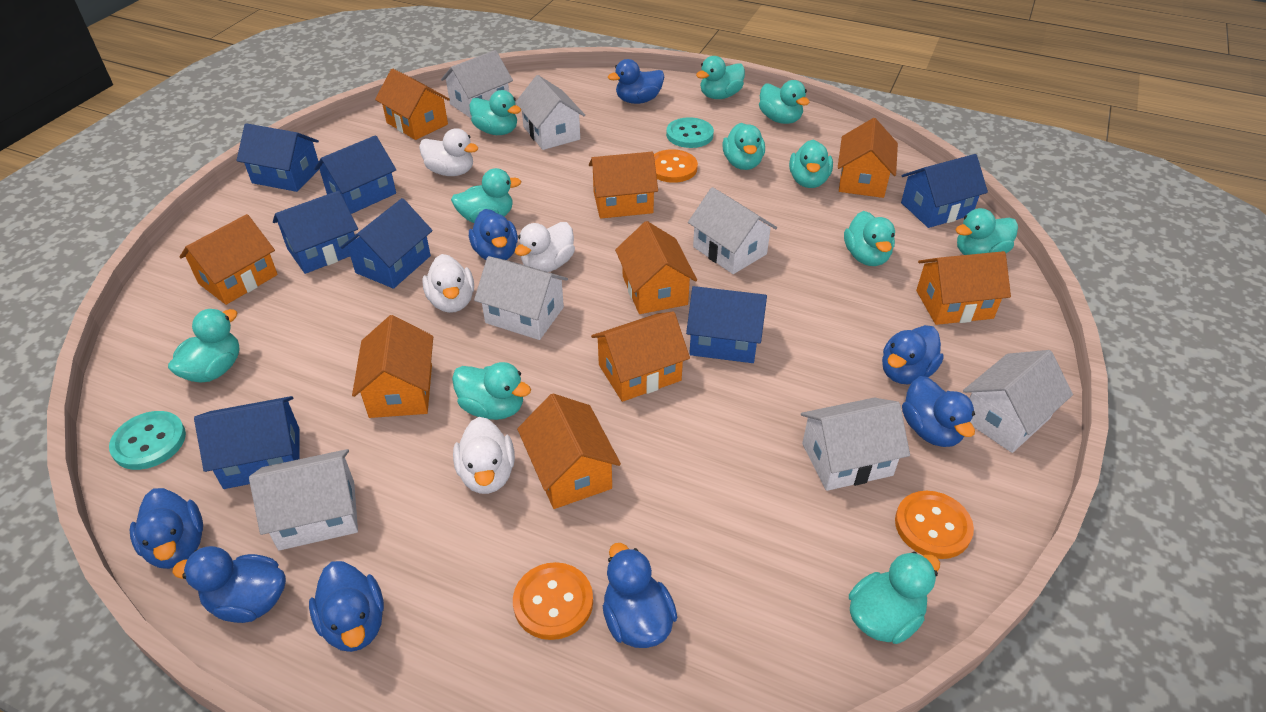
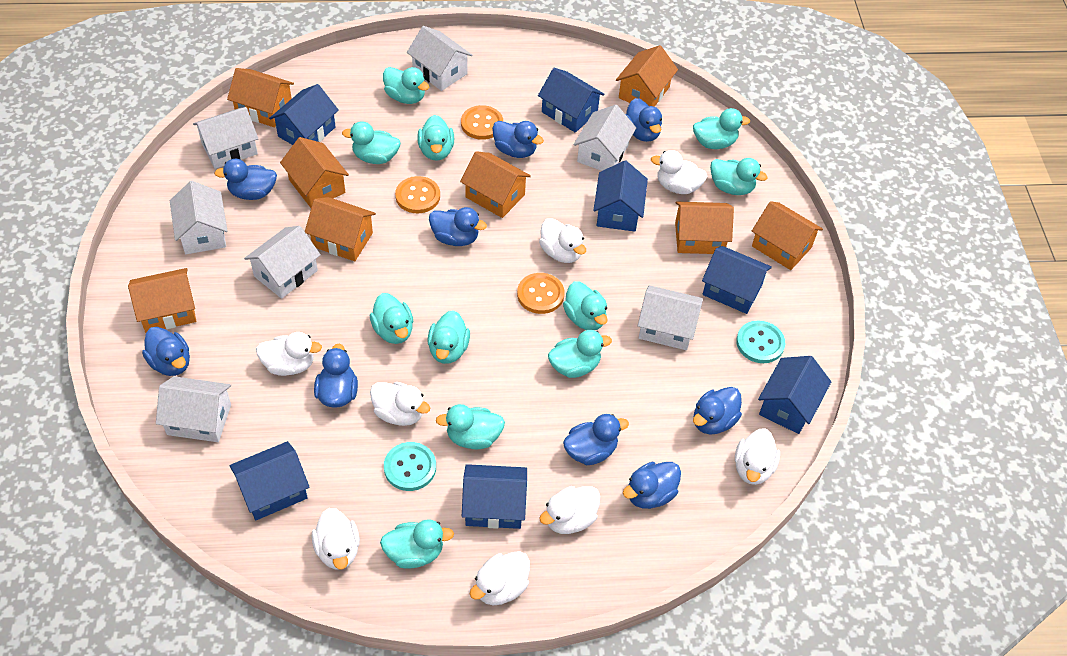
blue duck: 8 -> 9
orange house: 9 -> 8
white duck: 4 -> 8

